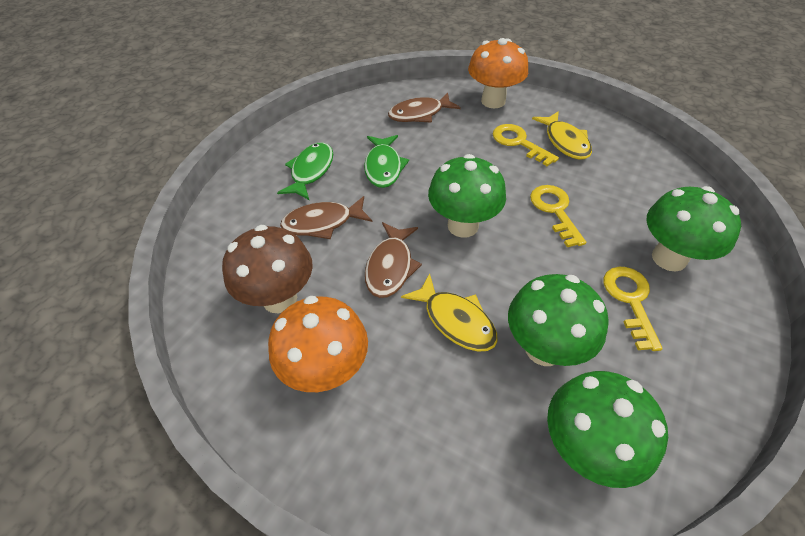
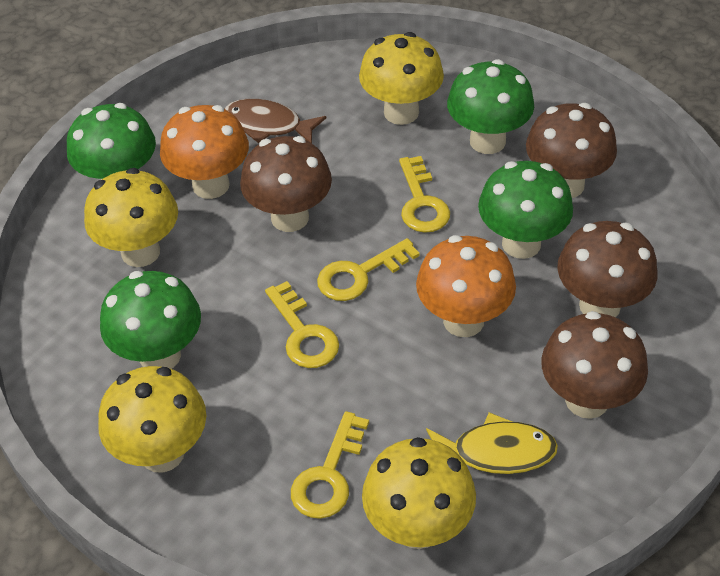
brown fish: 3 -> 1
brown mushroom: 1 -> 4
green fish: 2 -> 0
yellow fish: 2 -> 1
yellow key: 3 -> 4
yellow mushroom: 0 -> 4

